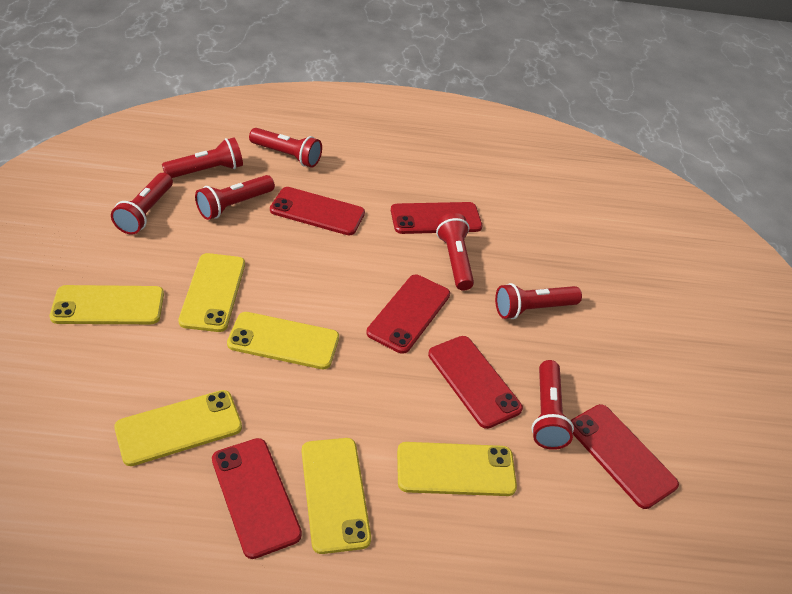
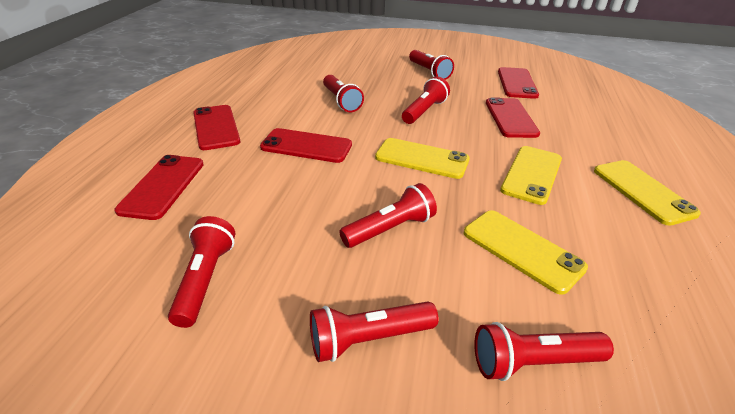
red phone: 6 -> 5
yellow phone: 6 -> 4

